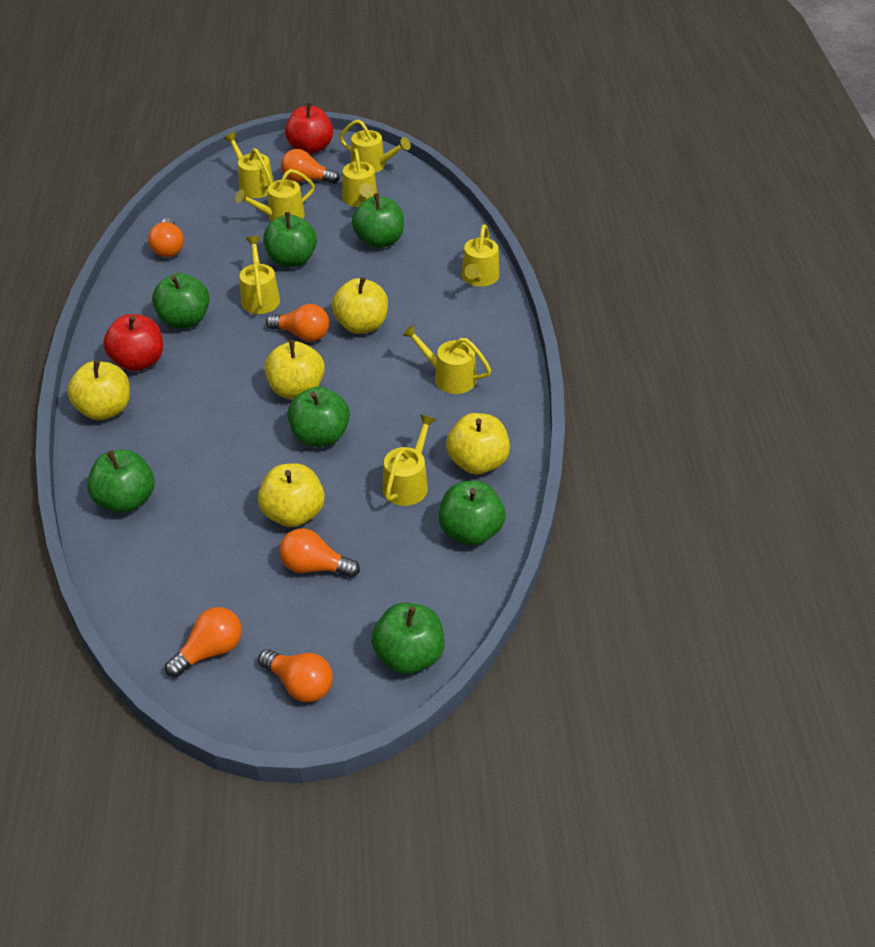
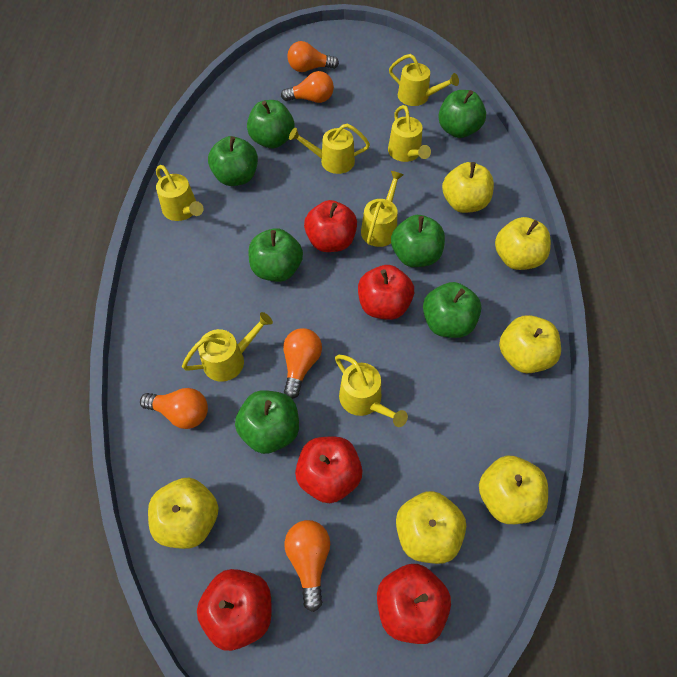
orange light bulb: 6 -> 5
red apple: 2 -> 5
yellow apple: 5 -> 6
yellow watering can: 8 -> 7

